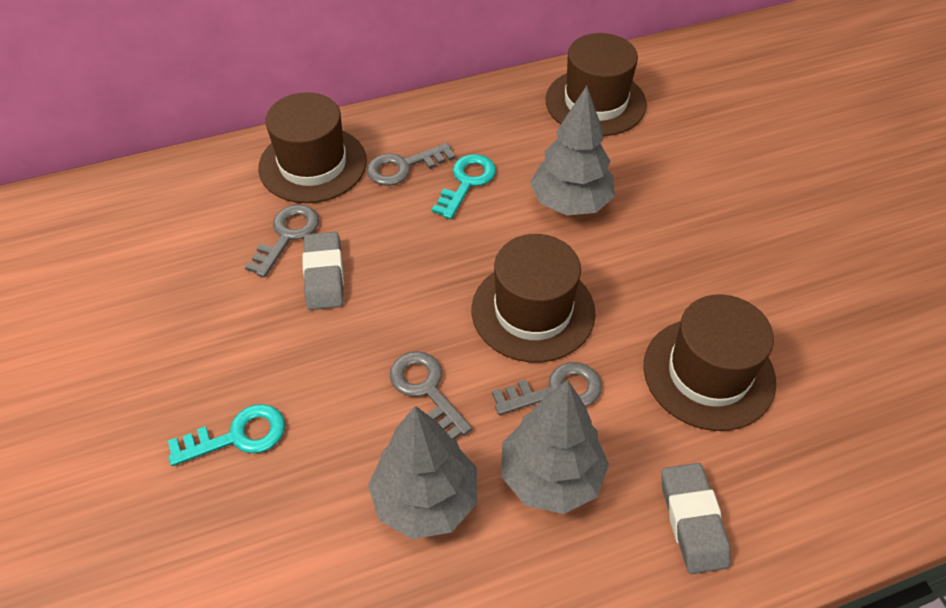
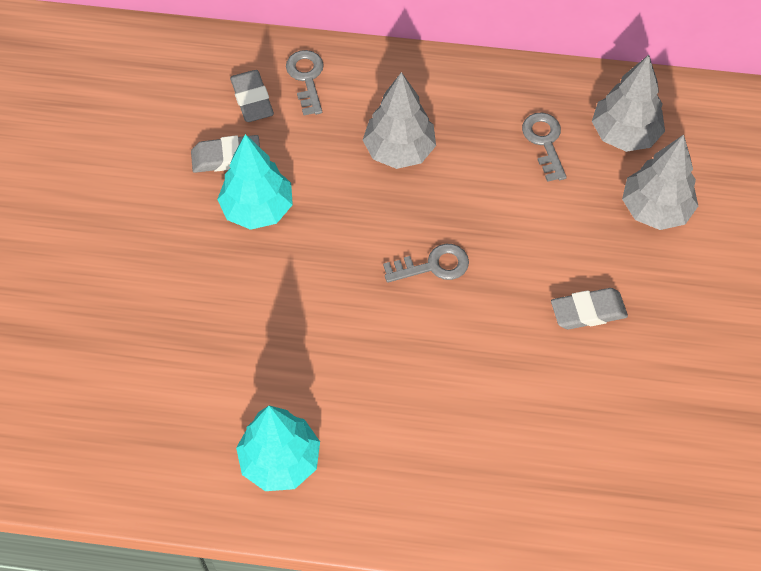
brown hat: 4 -> 0
grey eraser: 2 -> 3
grey key: 4 -> 3
turquoise key: 2 -> 0
turquoise tree: 0 -> 2

